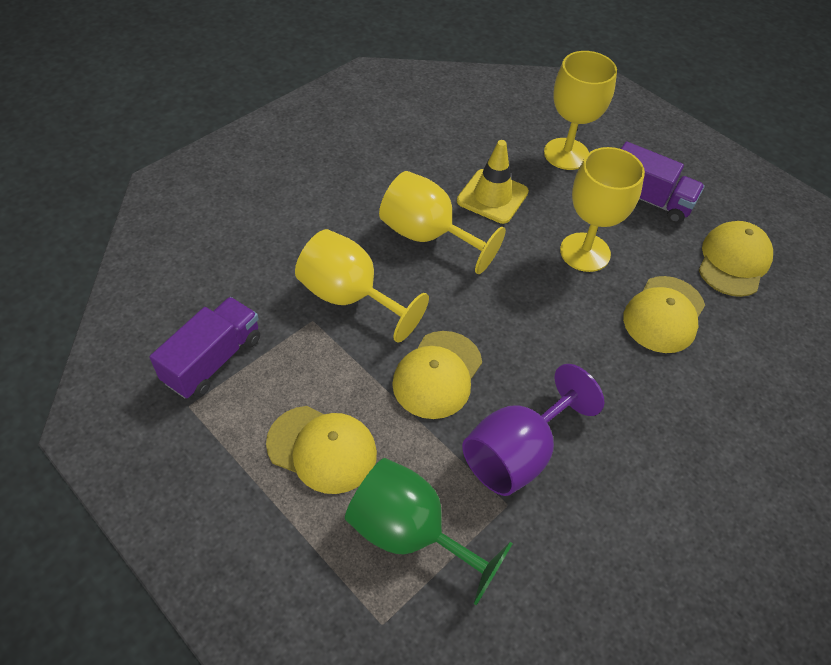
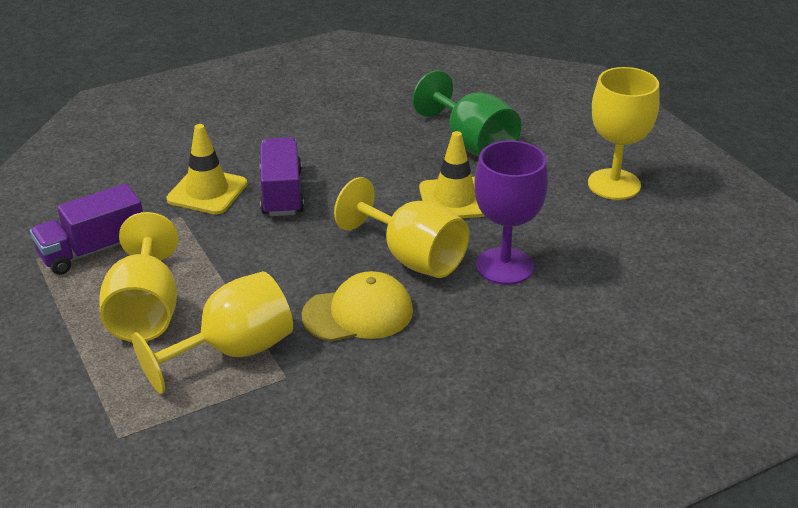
yellow cap: 4 -> 1
yellow traffic cone: 1 -> 2

